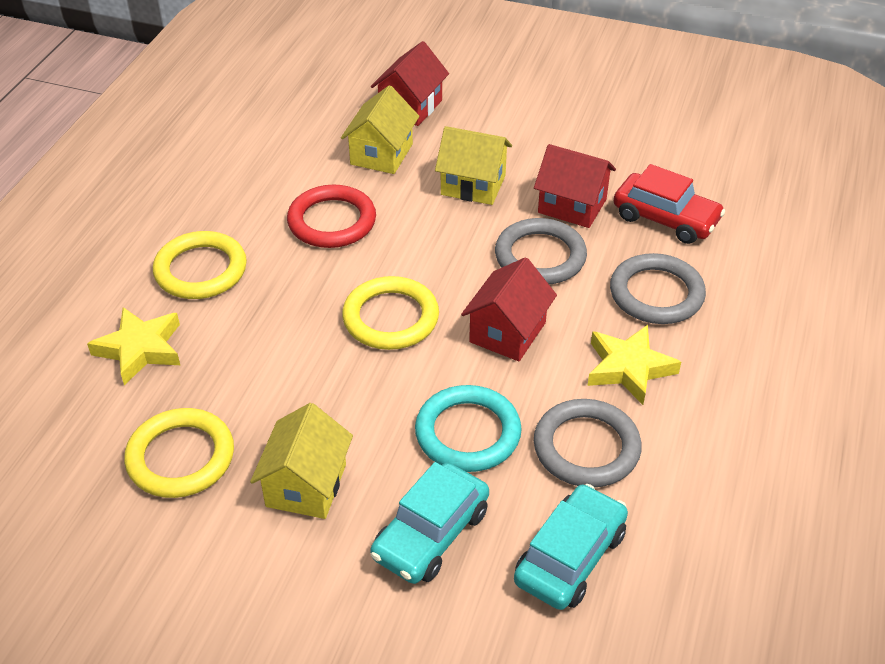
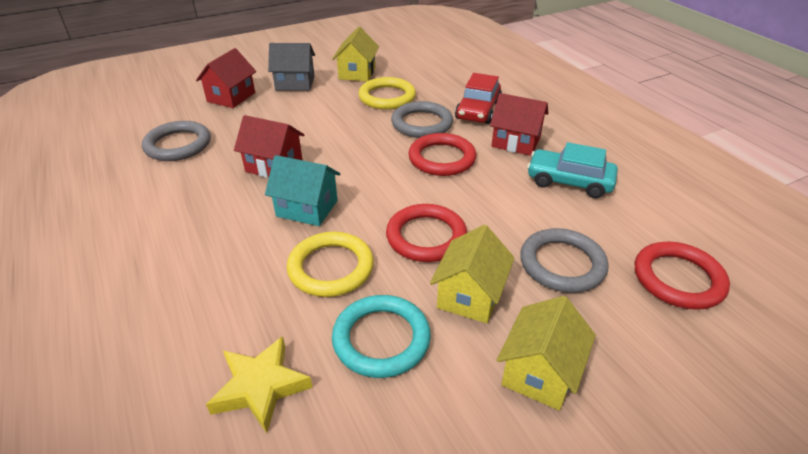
grey house: 0 -> 1
red ring: 1 -> 3
turquoise car: 2 -> 1
turquoise house: 0 -> 1
yellow ring: 3 -> 2
yellow star: 2 -> 1

